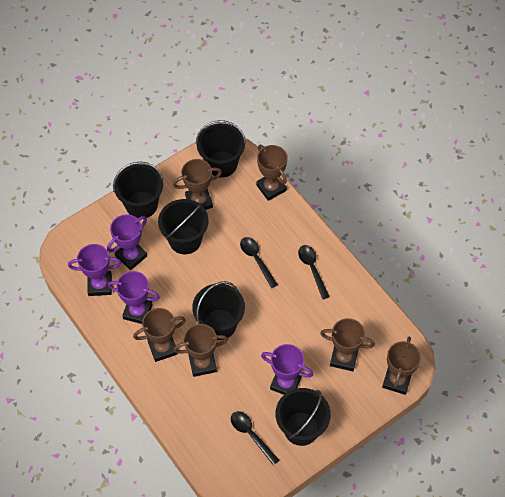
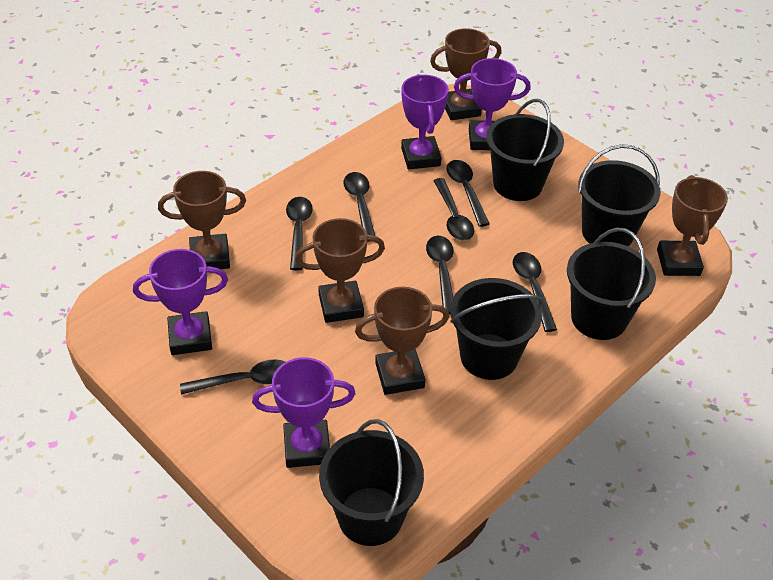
black spoon: 3 -> 7
brown trophy: 6 -> 5

